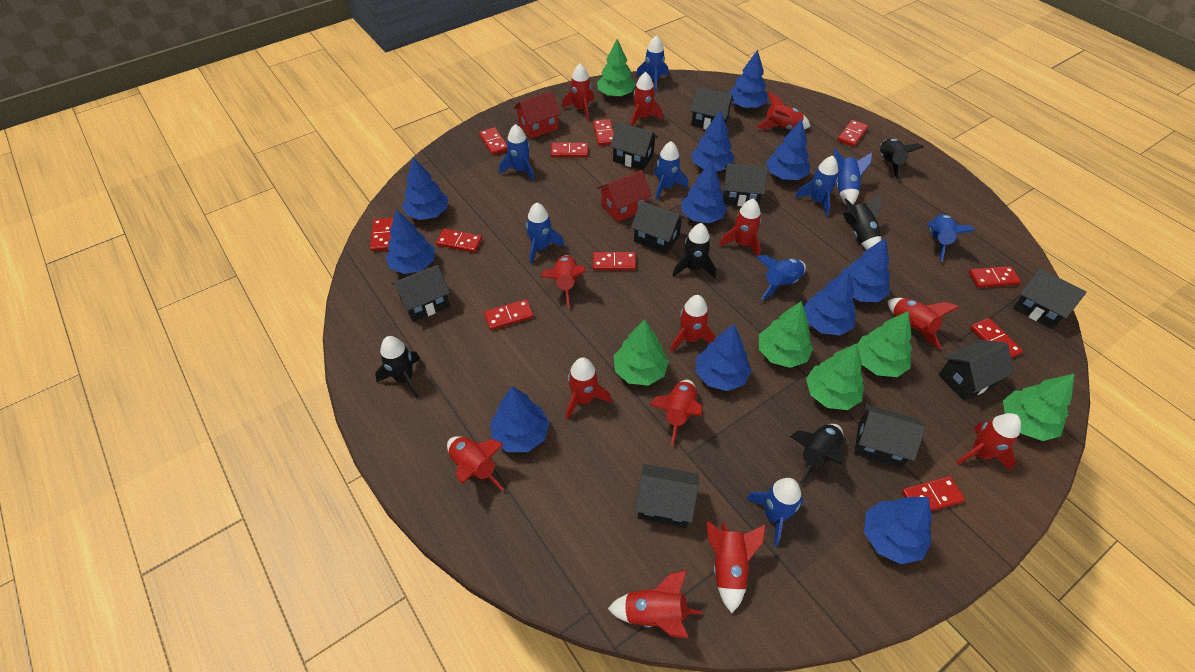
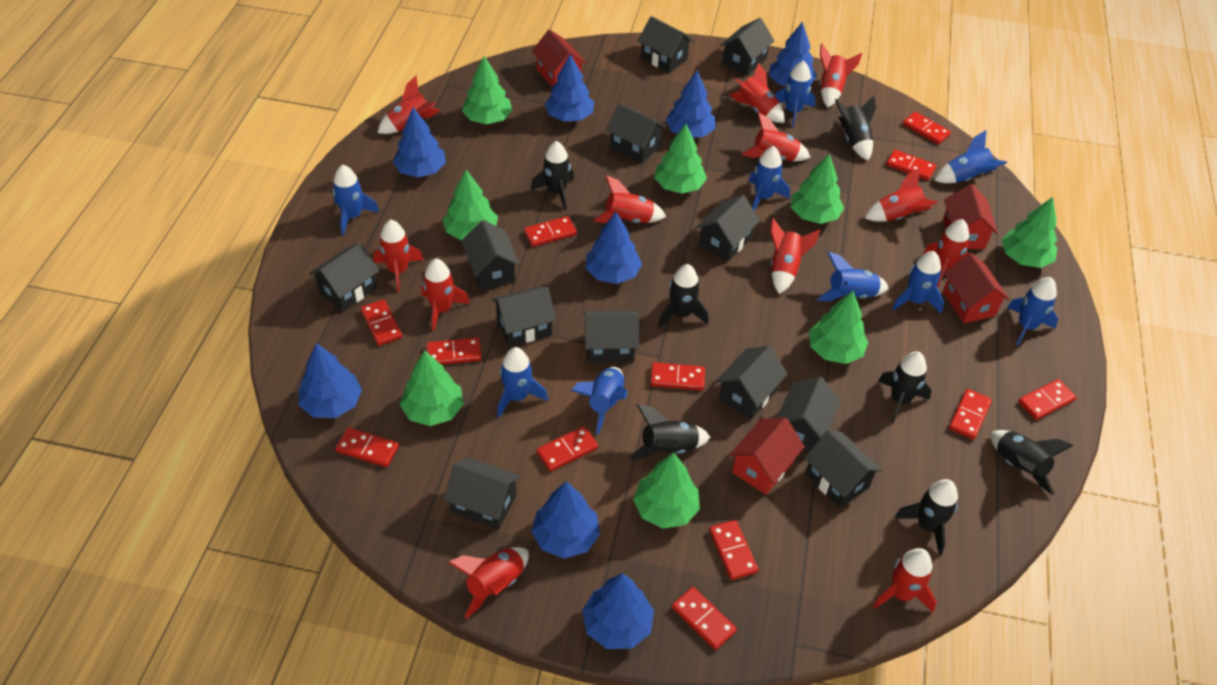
black house: 9 -> 12
black rocket: 5 -> 7
blue tree: 11 -> 8
green tree: 6 -> 8
red domino: 11 -> 12
red house: 2 -> 4
red rocket: 13 -> 12

